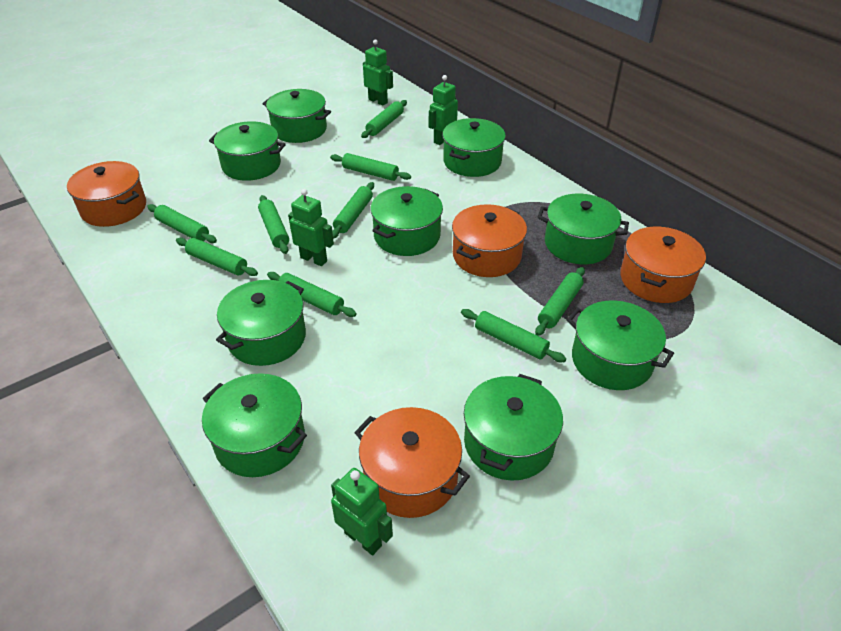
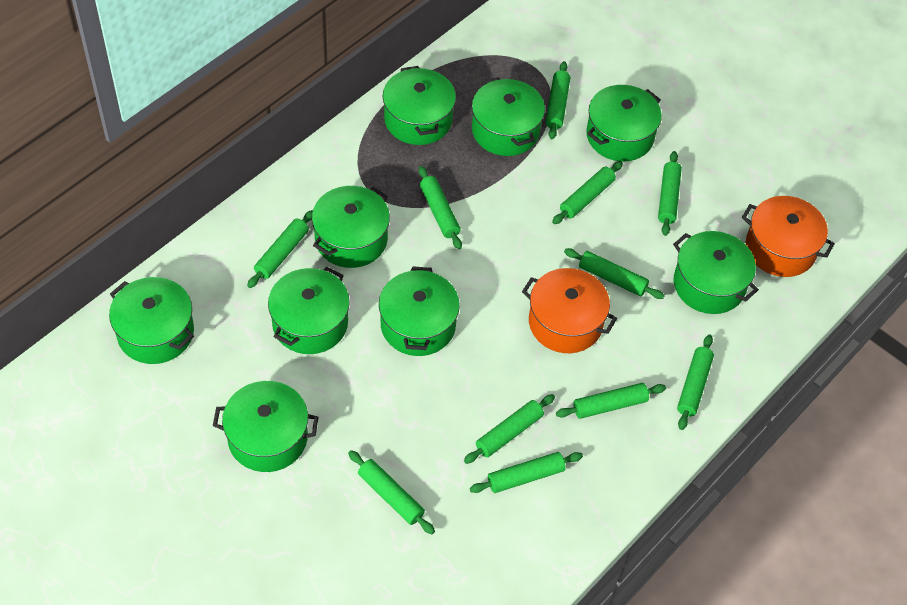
green robot: 4 -> 0
green rolling pin: 9 -> 11
orange pot: 4 -> 2

